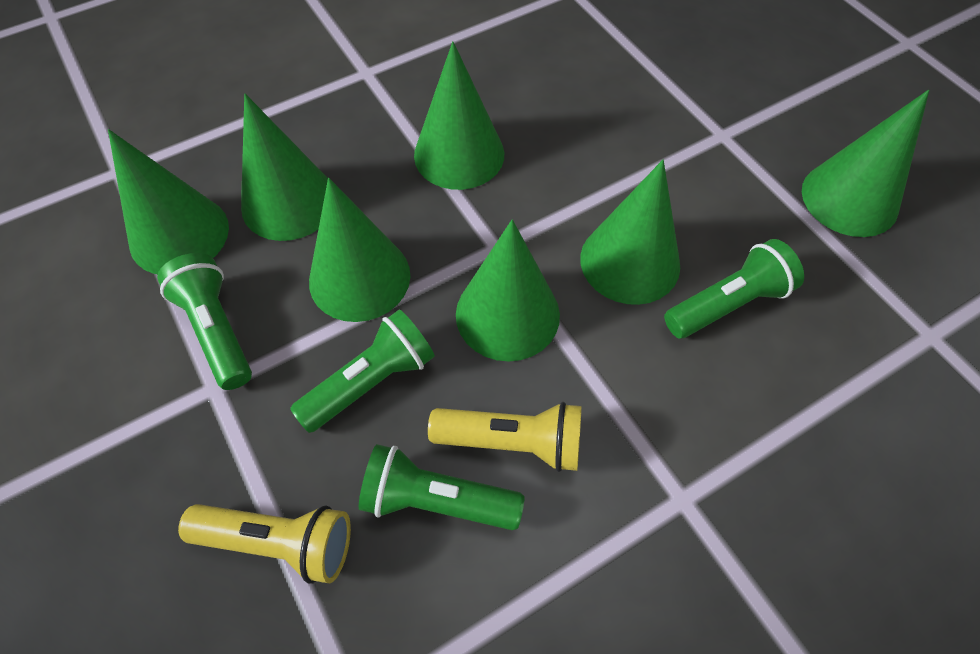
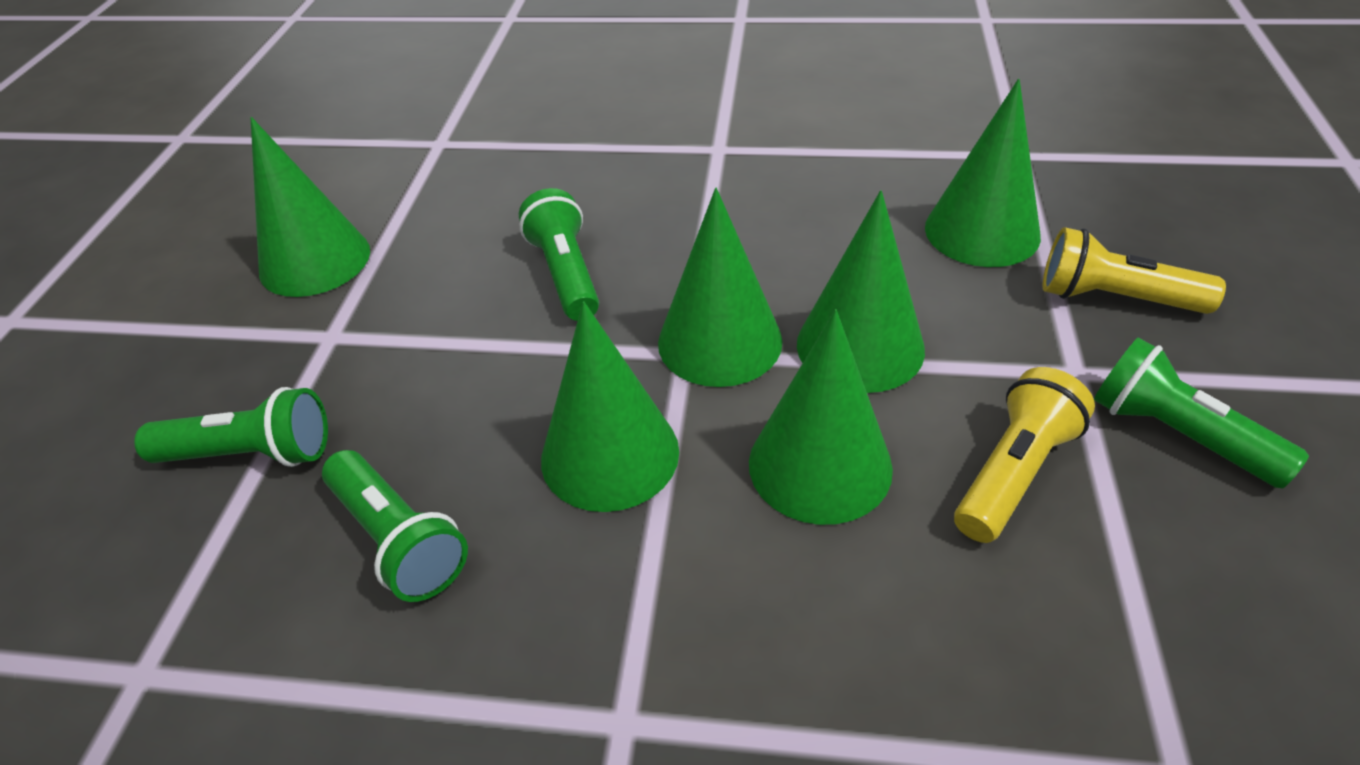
green cone: 7 -> 6

